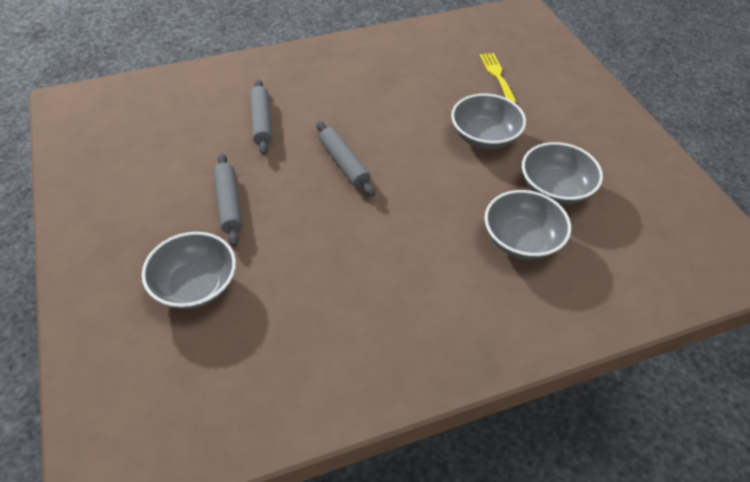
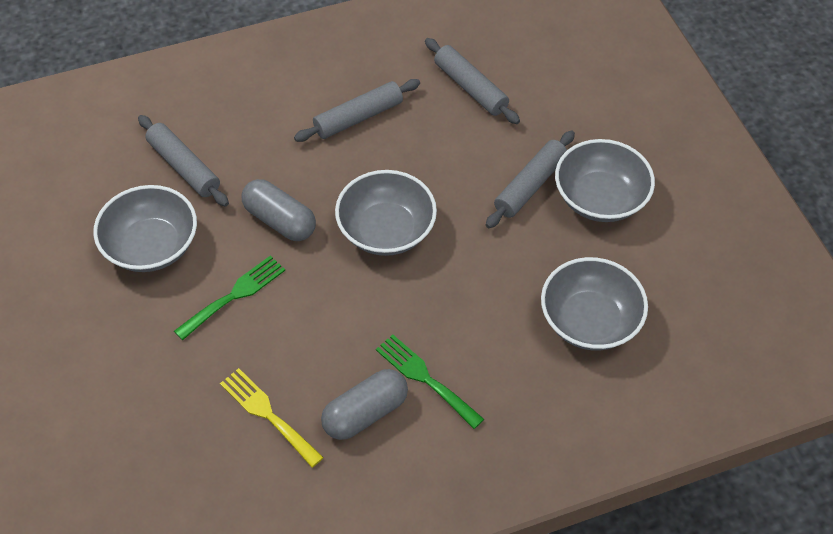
green fork: 0 -> 2
grey capsule: 0 -> 2
grey rolling pin: 3 -> 4

